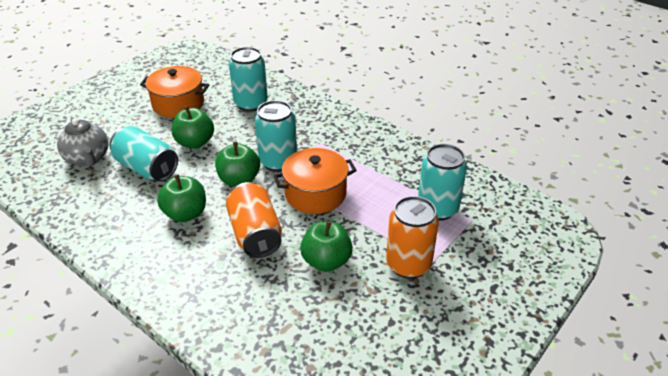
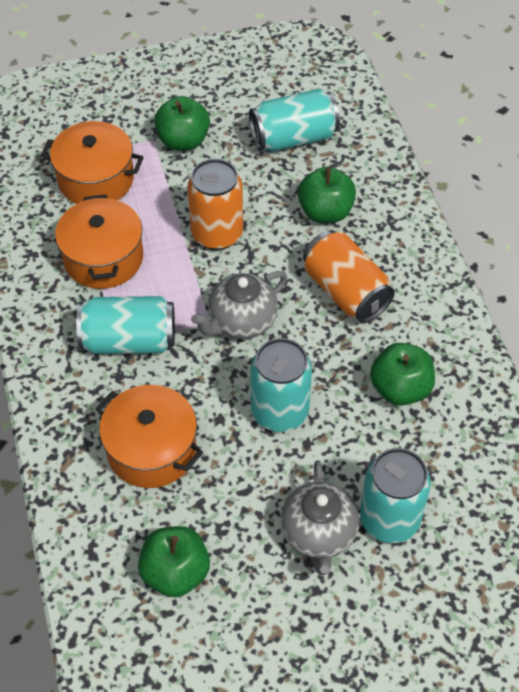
grey teapot: 1 -> 2
orange pot: 2 -> 3

